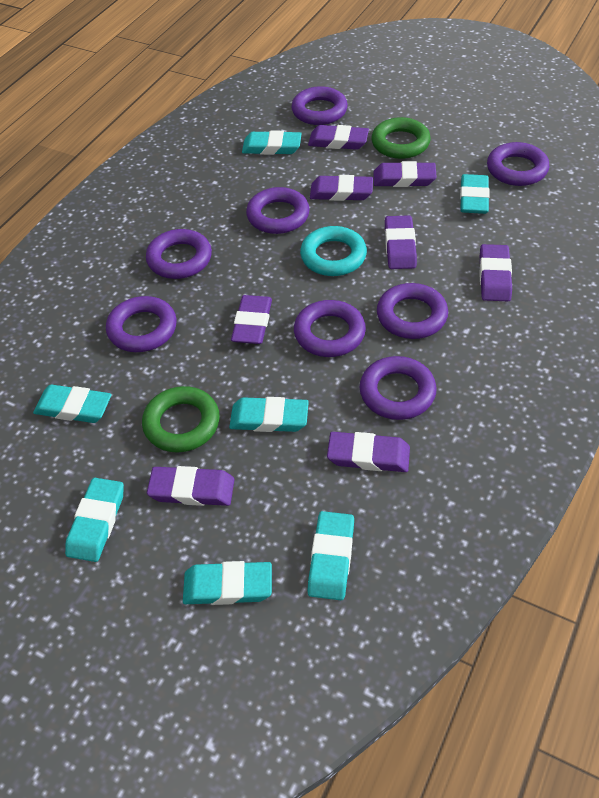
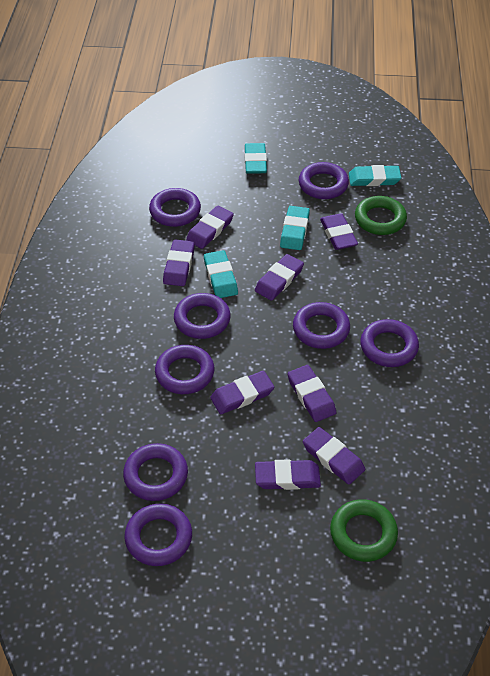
turquoise eraser: 7 -> 4
turquoise ring: 1 -> 0

